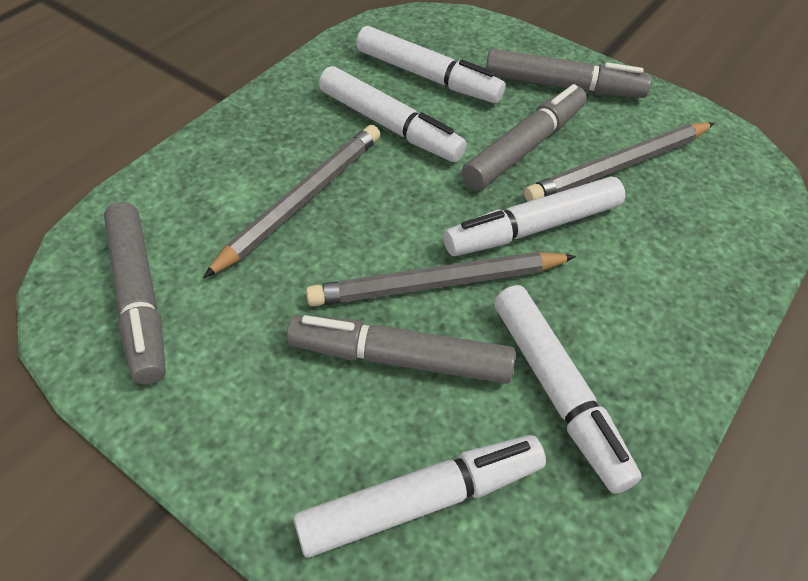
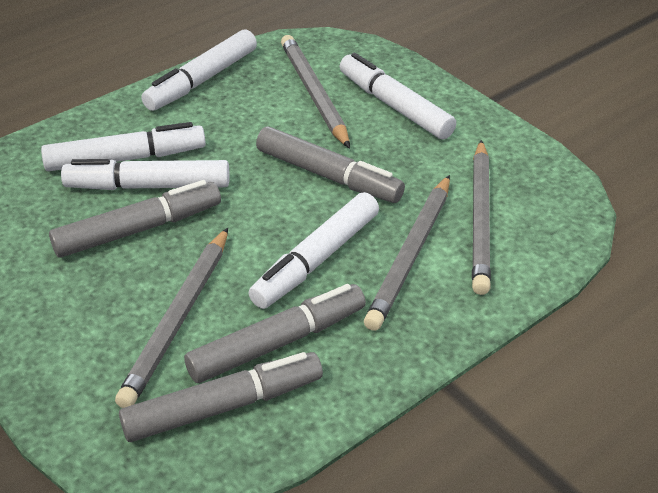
grey pencil: 3 -> 4

